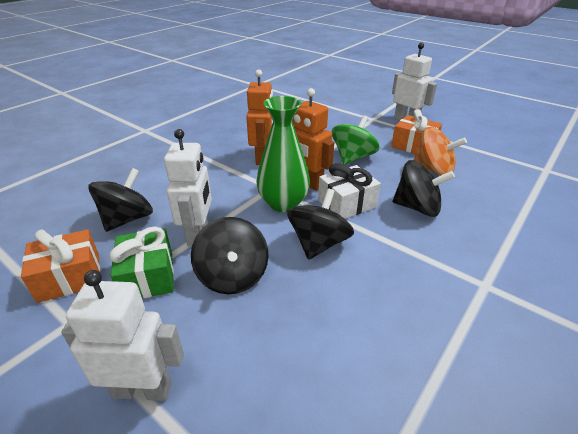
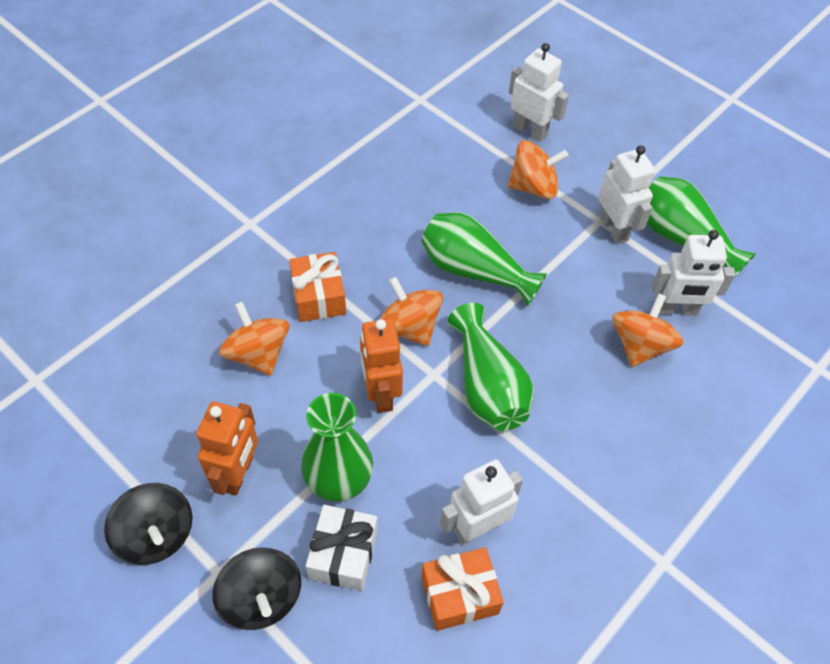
black spinning top: 4 -> 2
green gift: 1 -> 0
green spinning top: 1 -> 0
green vase: 1 -> 4
orange spinning top: 1 -> 4
white robot: 3 -> 4

